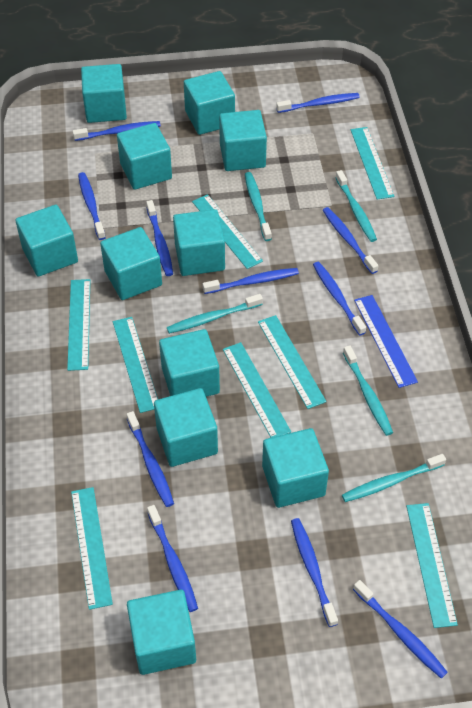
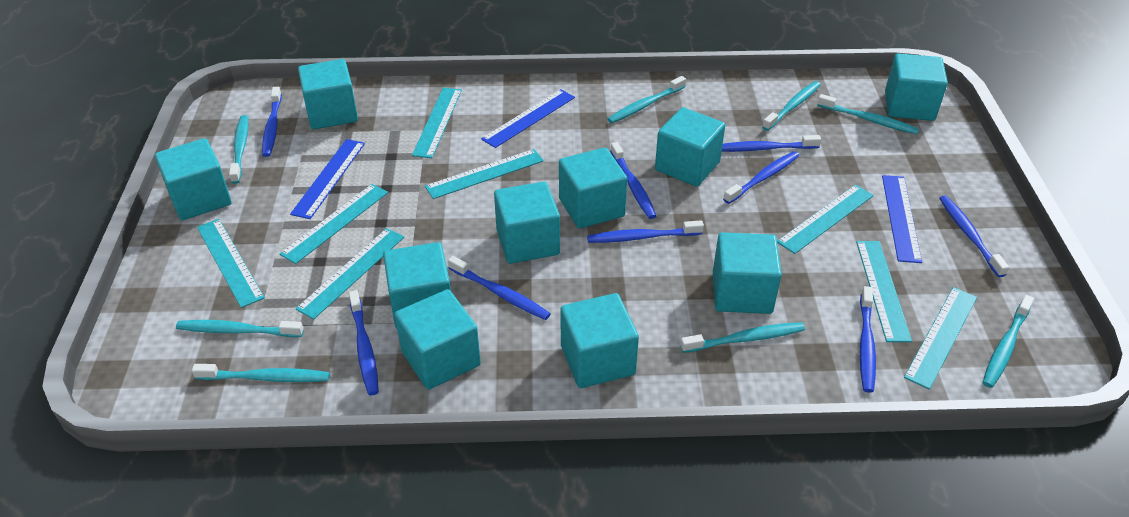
blue ruler: 1 -> 3
blue toothbrush: 11 -> 9
turquoise cube: 11 -> 10
turquoise toothbrush: 5 -> 8

